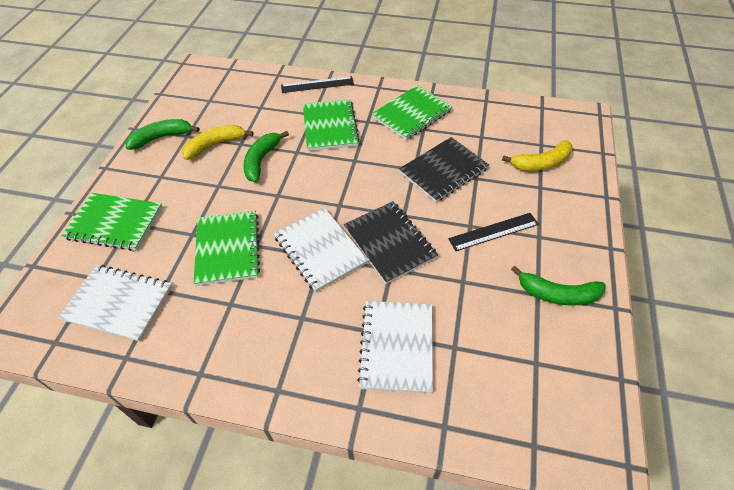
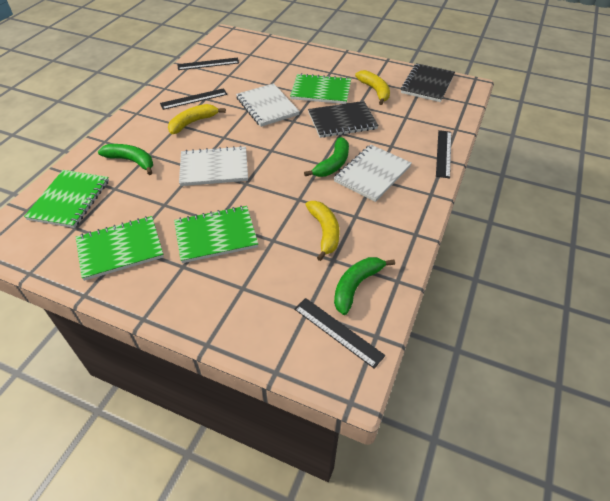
black ruler: 2 -> 4
yellow banana: 2 -> 3

